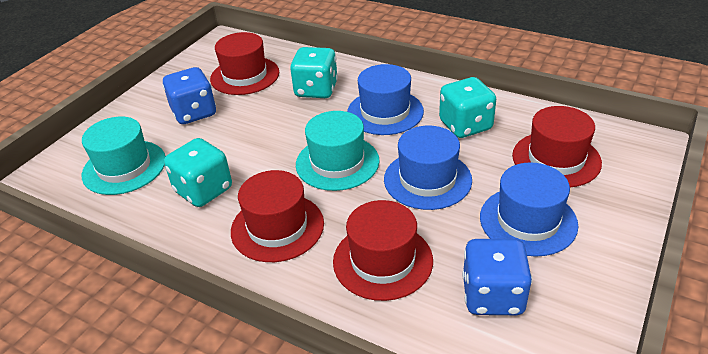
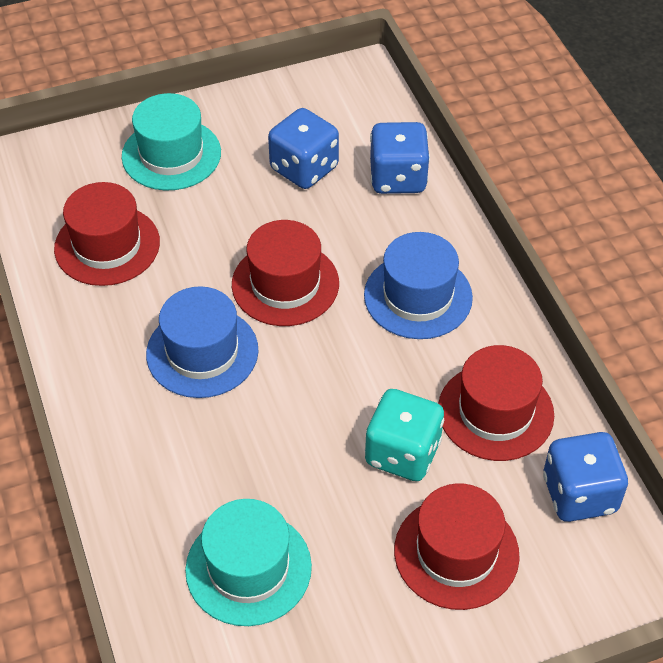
blue dice: 2 -> 3
blue hat: 3 -> 2
turquoise dice: 3 -> 1

